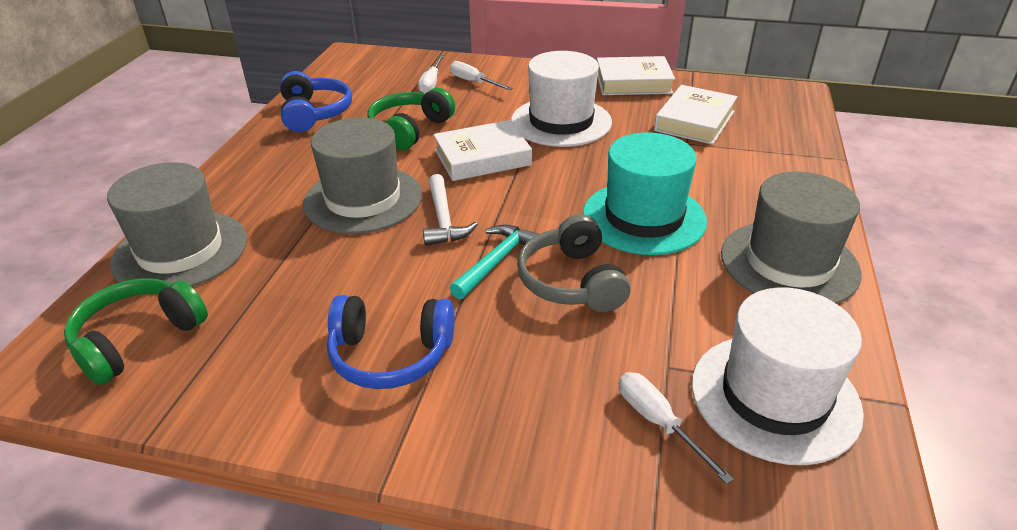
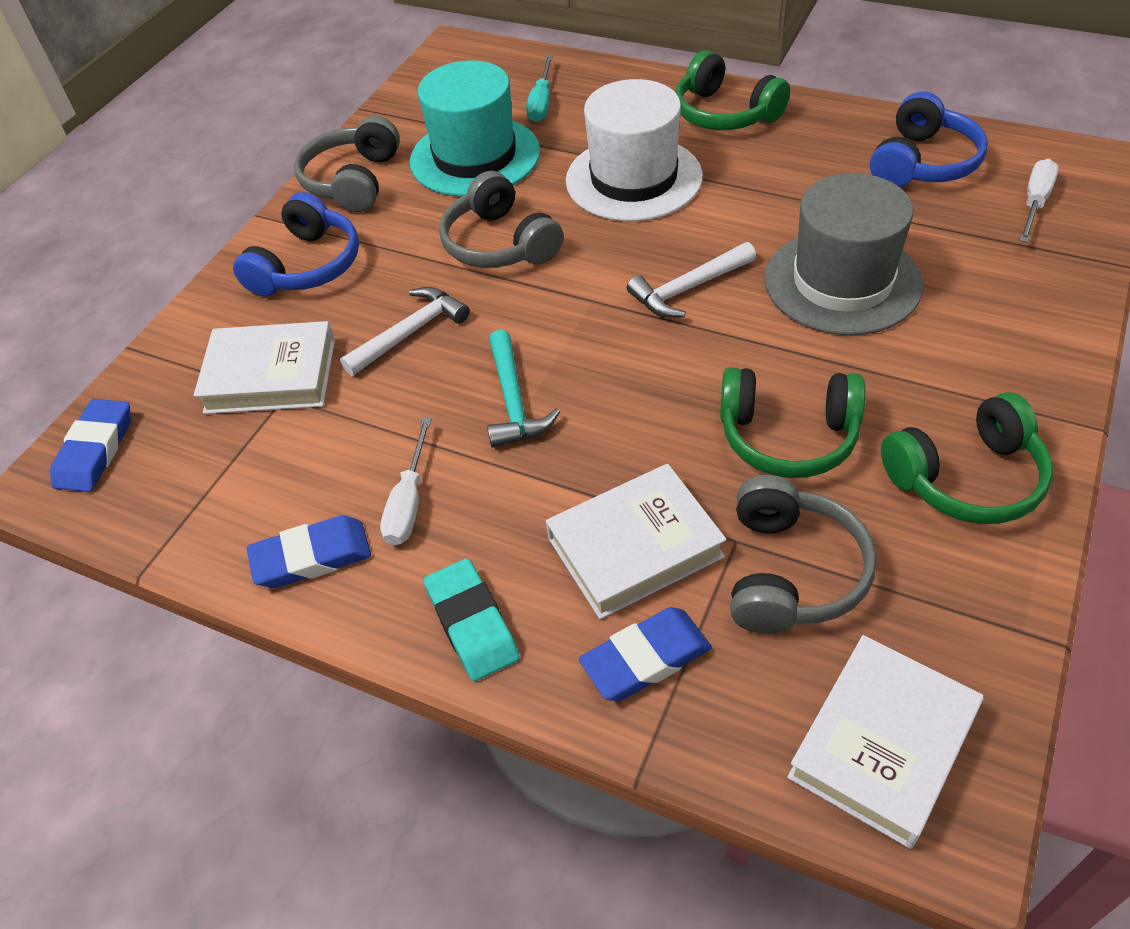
blue eraser: 0 -> 3
green headphones: 2 -> 3
grey hat: 3 -> 1
grey headphones: 1 -> 3
turquoise eraser: 0 -> 1
turquoise screwdriver: 0 -> 1
white hammer: 1 -> 2
white hat: 2 -> 1
white screwdriver: 3 -> 2

